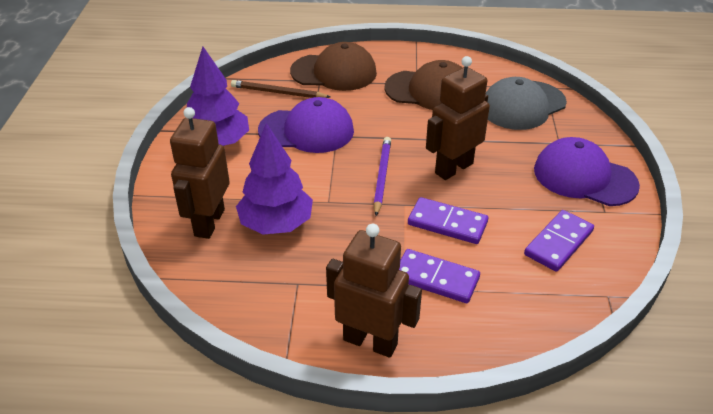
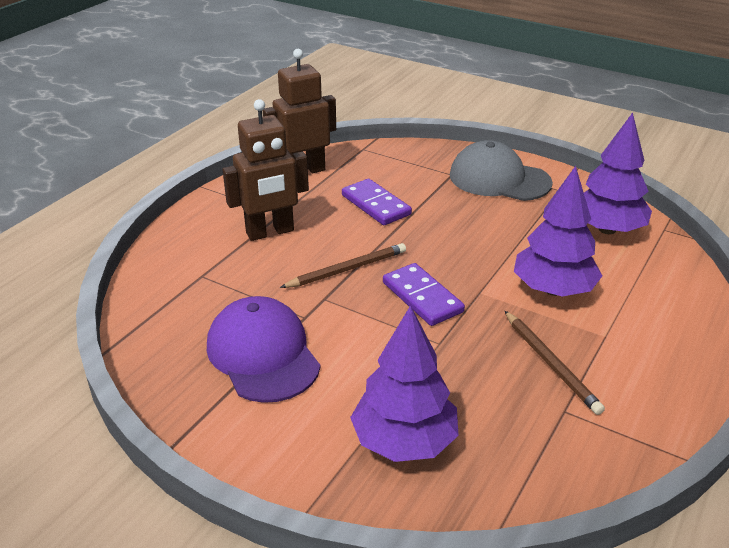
brown cap: 2 -> 0
brown pencil: 1 -> 2
brown robot: 3 -> 2
purple cap: 2 -> 1
purple domino: 3 -> 2
purple pencil: 1 -> 0
purple tree: 2 -> 3

